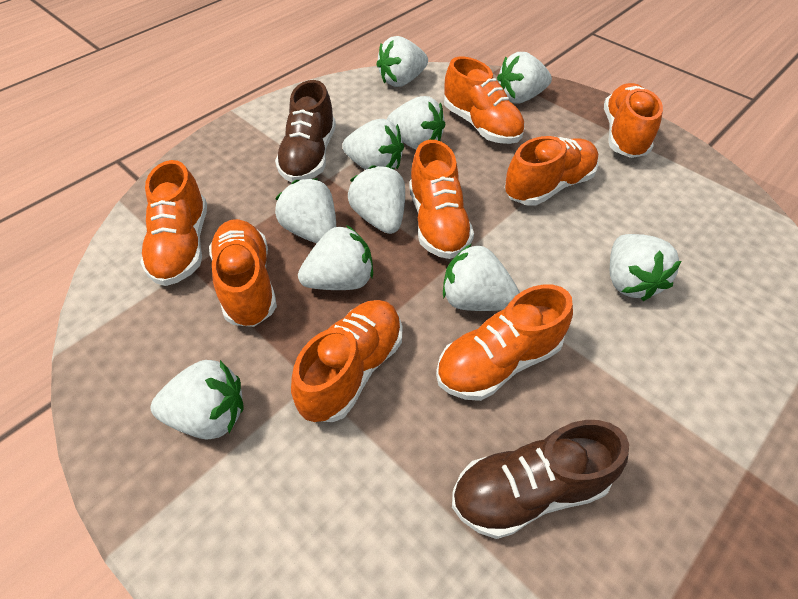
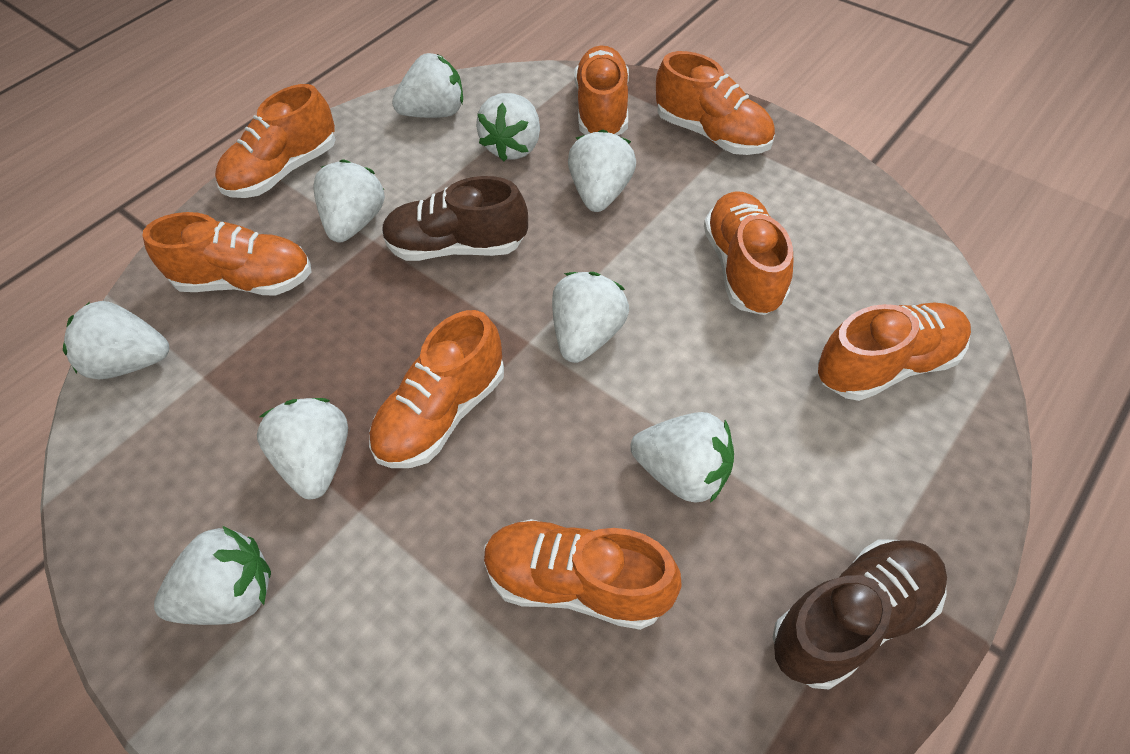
white strawberry: 10 -> 9

